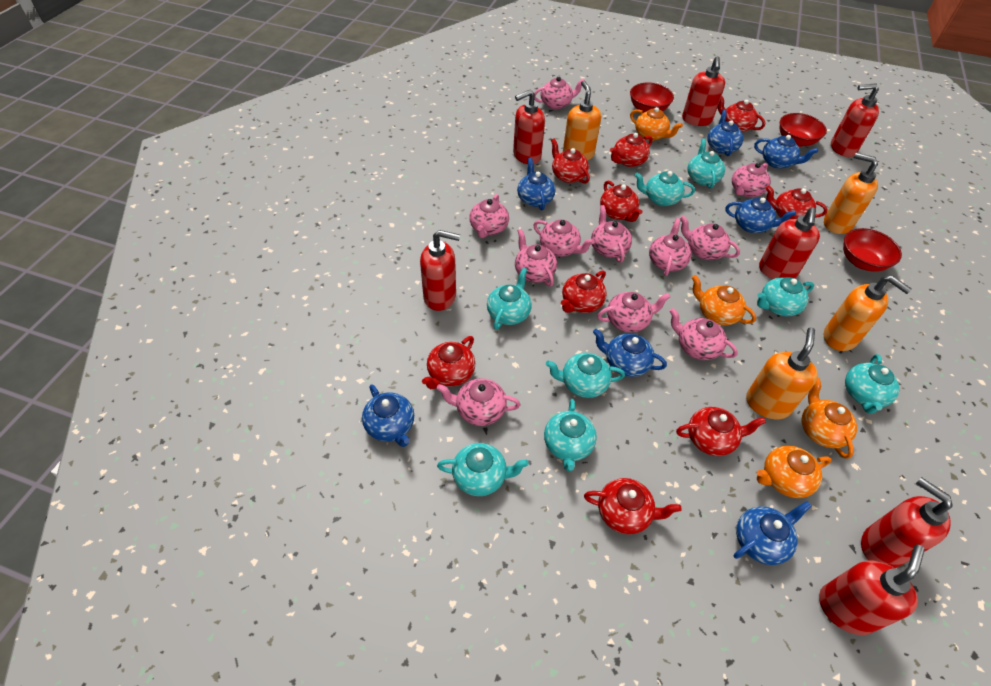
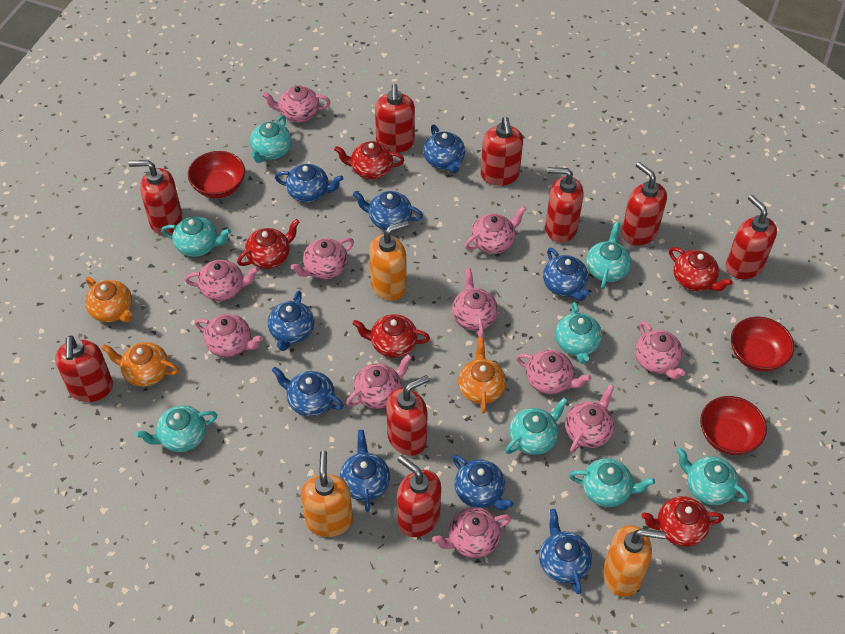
blue teapot: 7 -> 9
orange soap dispenser: 4 -> 3
orange teapot: 4 -> 3
red soap dispenser: 7 -> 9
red teapot: 9 -> 5

